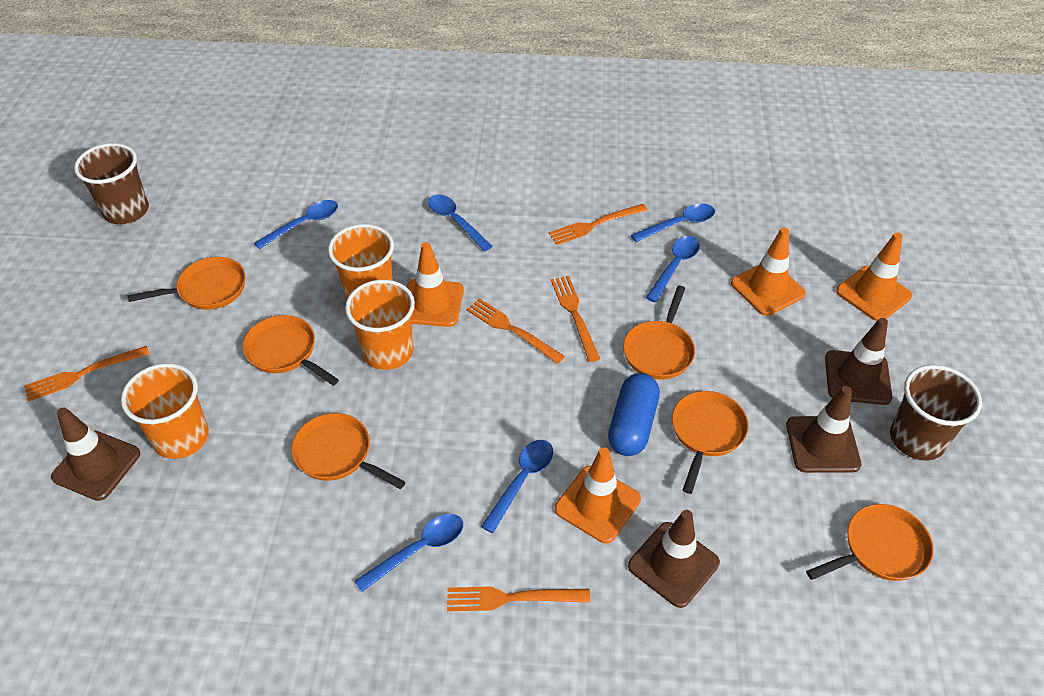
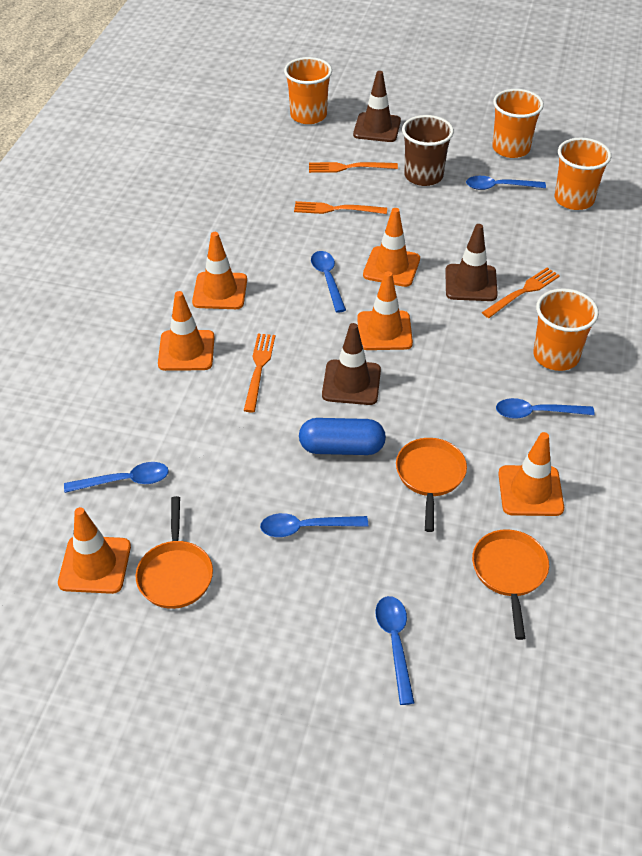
brown cup: 2 -> 1
brown traffic cone: 4 -> 3
orange cup: 3 -> 4
orange fork: 5 -> 4
orange pan: 6 -> 3
orange traffic cone: 4 -> 6

